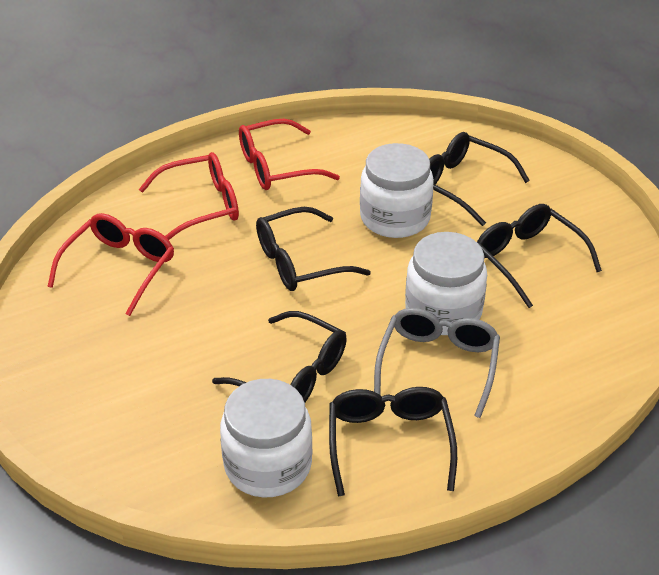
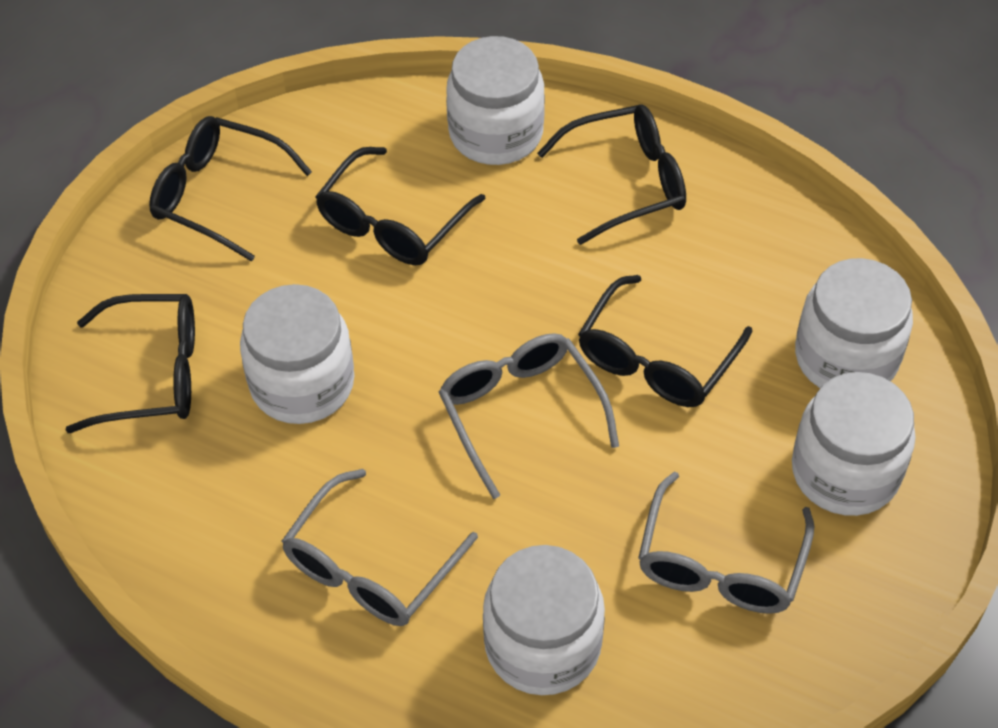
grey glasses: 1 -> 3
red glasses: 3 -> 0
white jar: 3 -> 5

